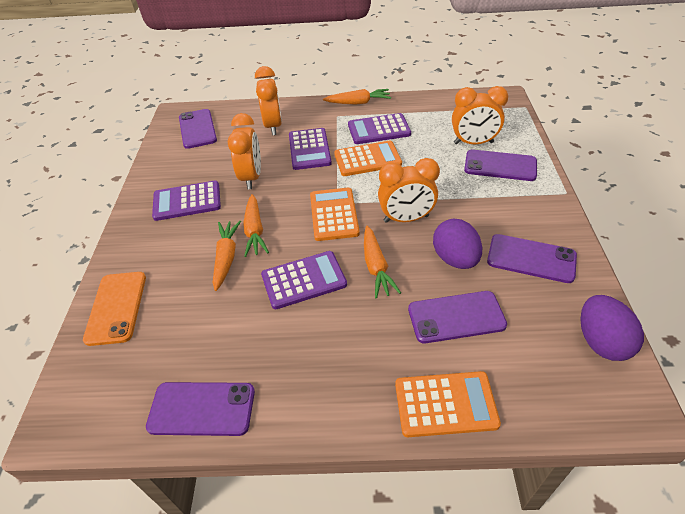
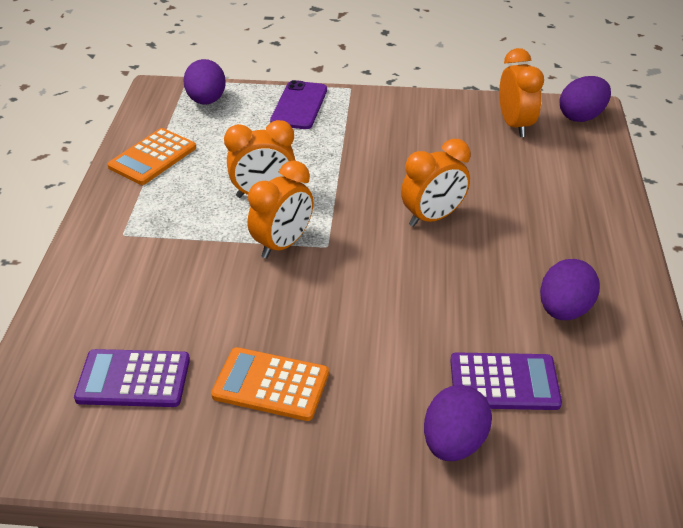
orange calculator: 3 -> 2
orange carrot: 4 -> 0
orange phone: 1 -> 0
purple calculator: 4 -> 2
purple egg: 2 -> 4
purple phone: 5 -> 1

